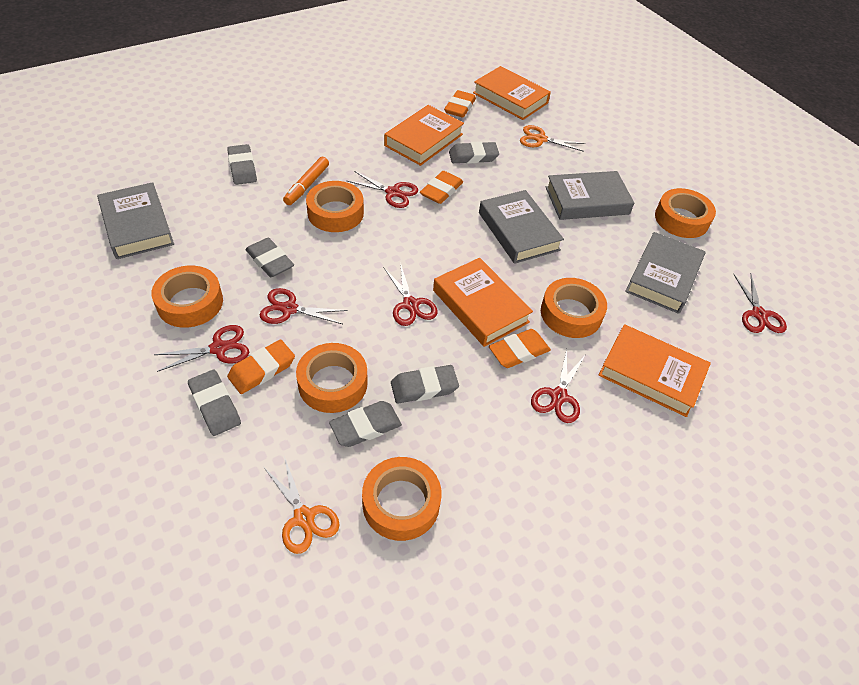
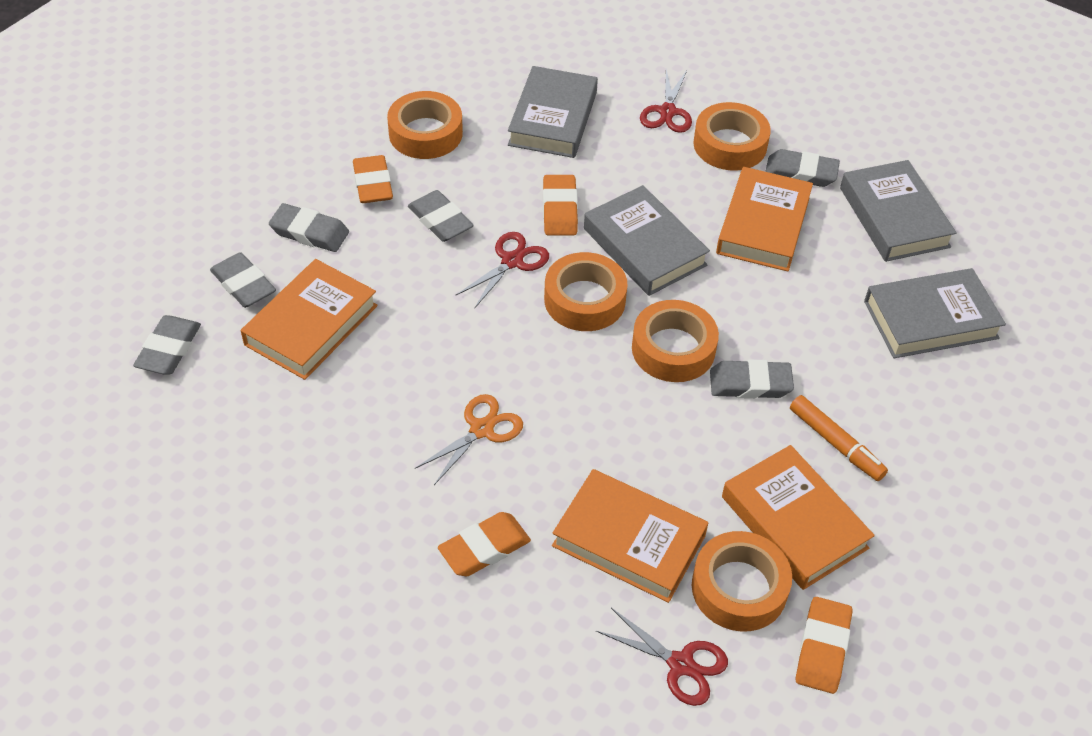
orange scissors: 2 -> 1
orange tape: 6 -> 5
red scissors: 6 -> 3

